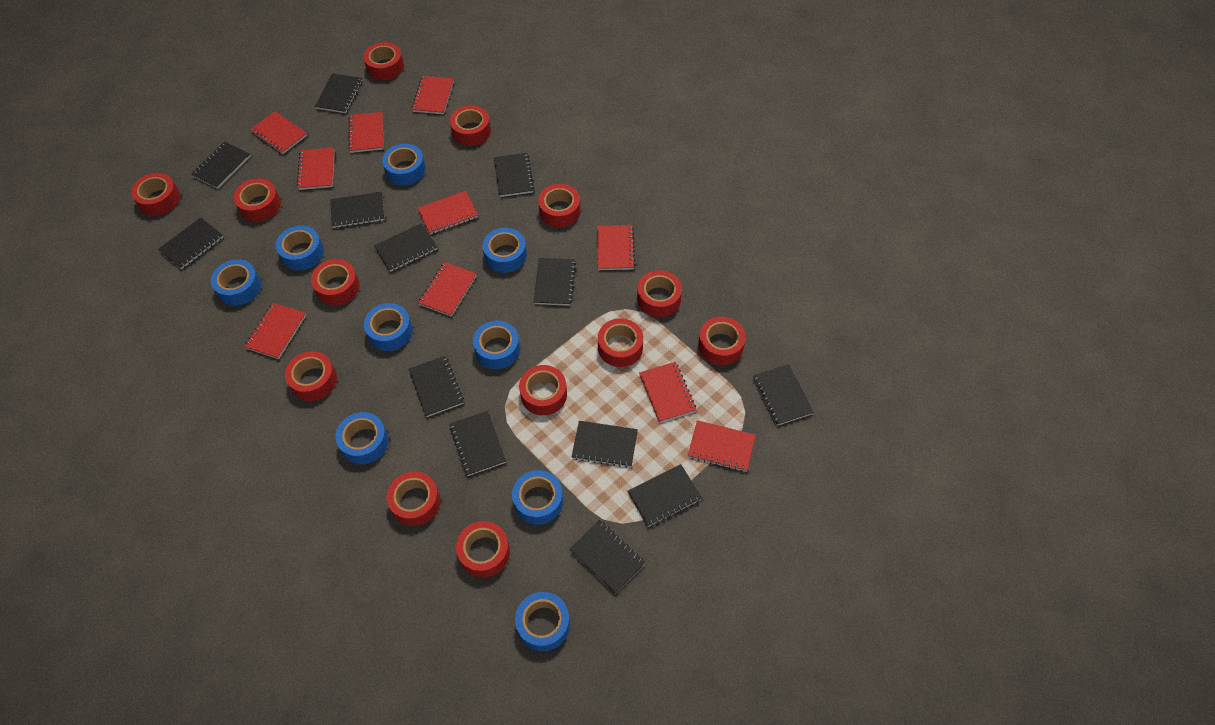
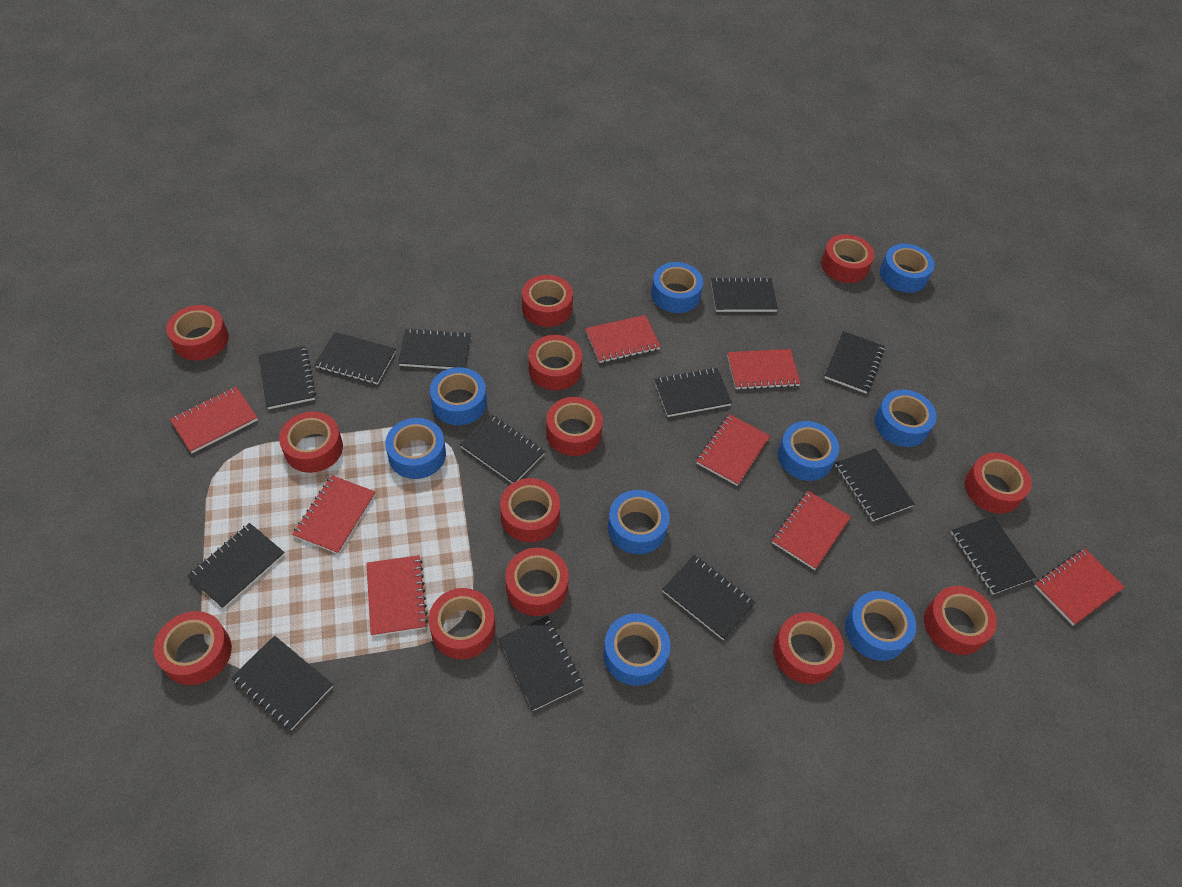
red notebook: 10 -> 8

